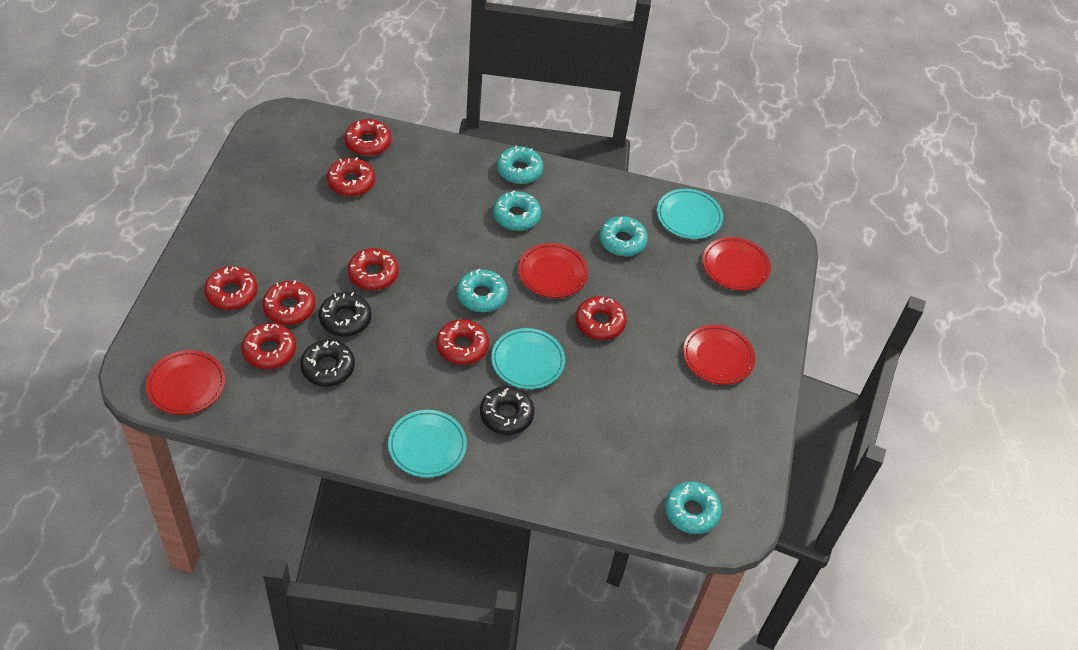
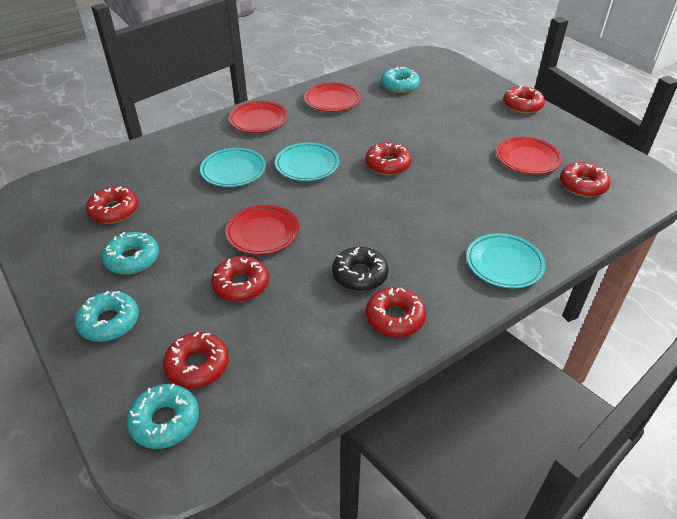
black donut: 3 -> 1
red donut: 8 -> 7
turquoise donut: 5 -> 4

